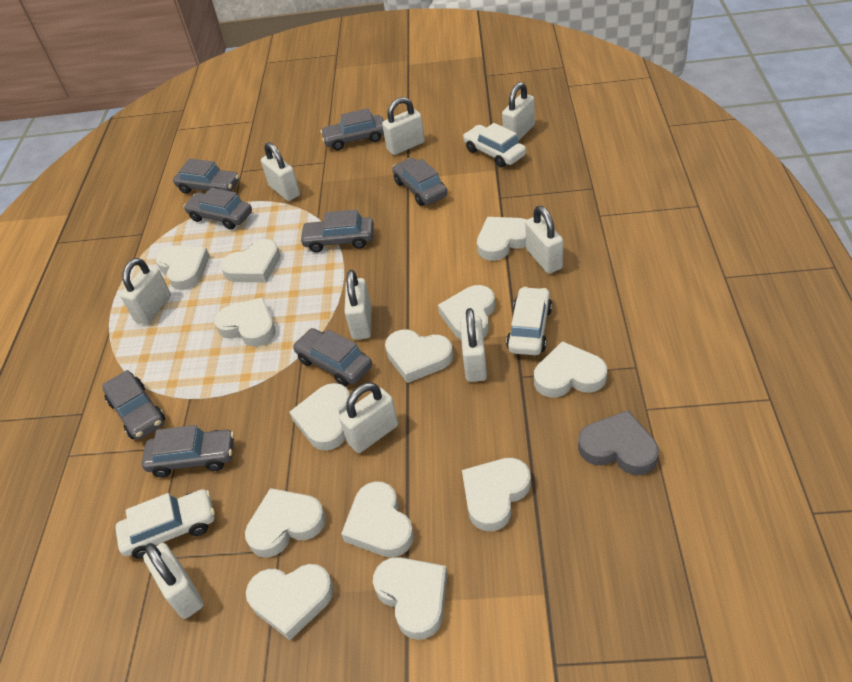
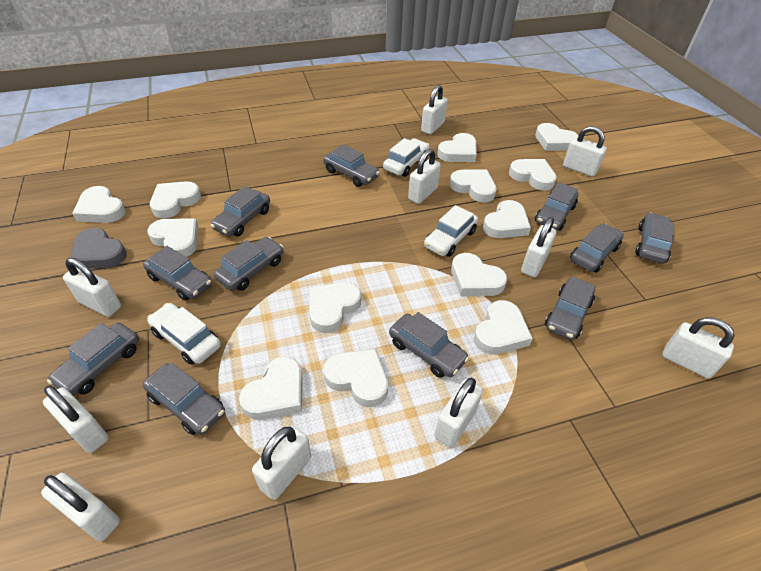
grey car: 8 -> 11
white padlock: 9 -> 10

